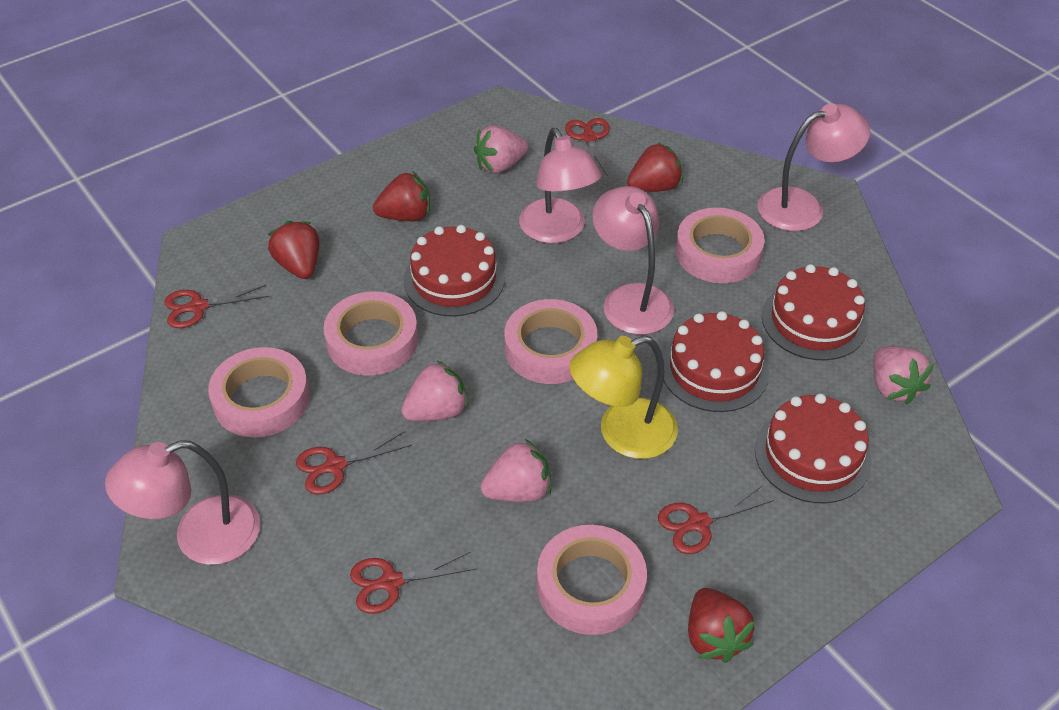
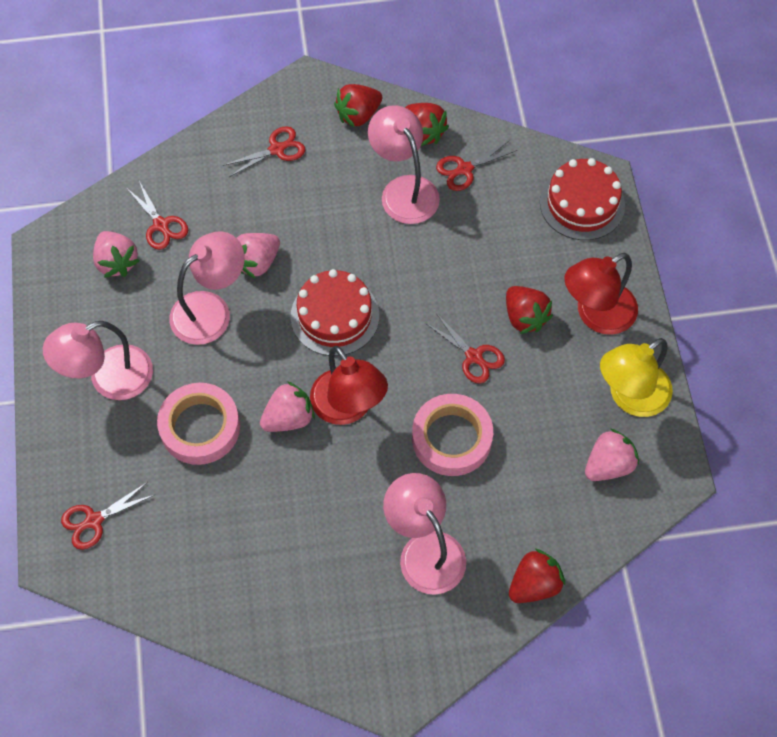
pink tape: 5 -> 2
red cake: 4 -> 2
red lamp: 0 -> 2

